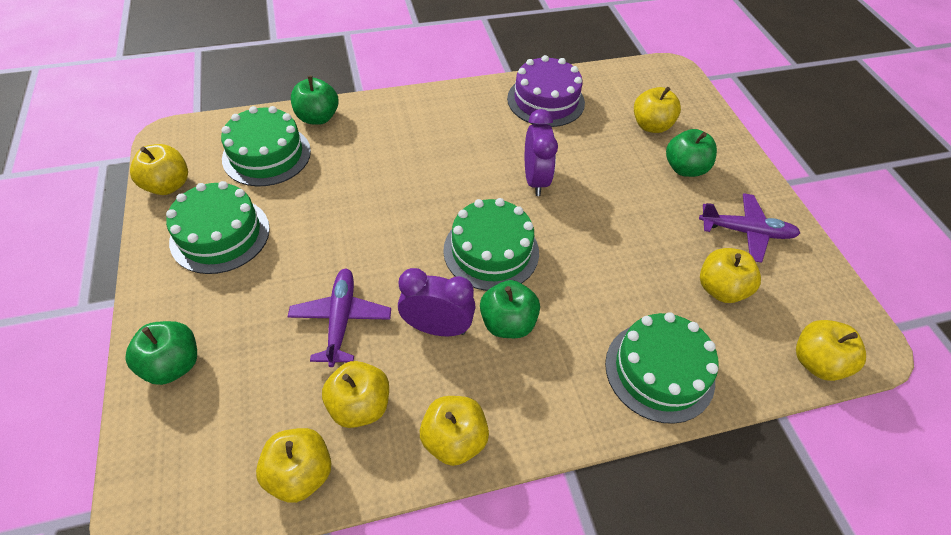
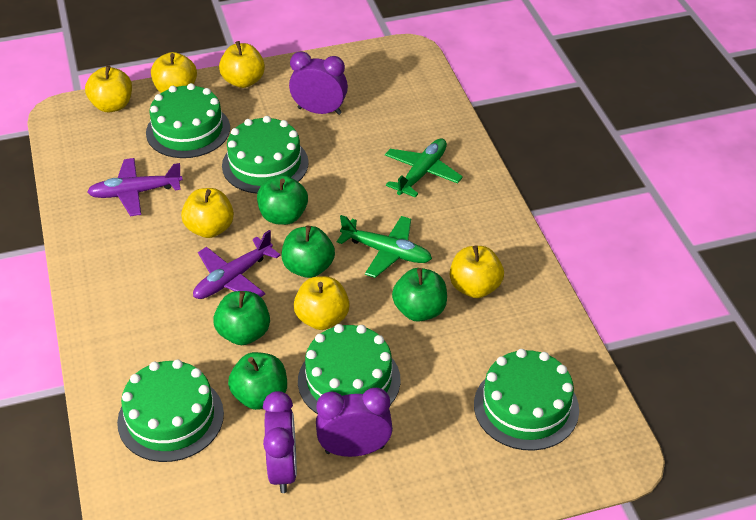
green apple: 4 -> 5
green cake: 4 -> 5
green plane: 0 -> 2
purple cake: 1 -> 0
purple clock: 2 -> 3
yellow apple: 7 -> 6

